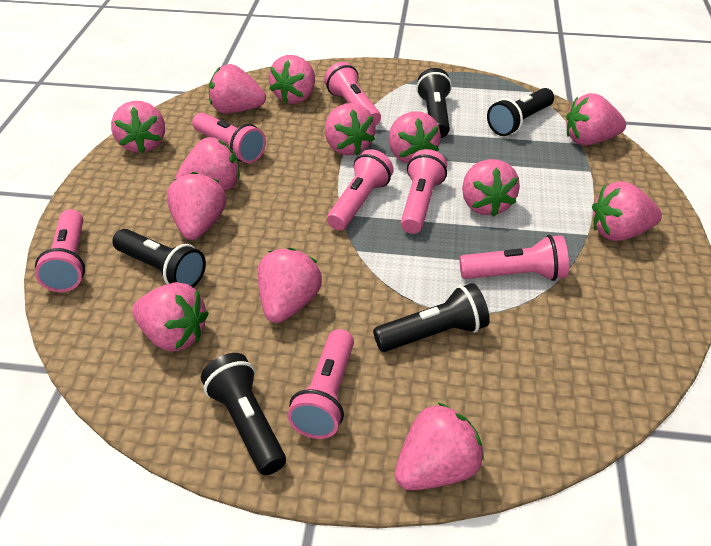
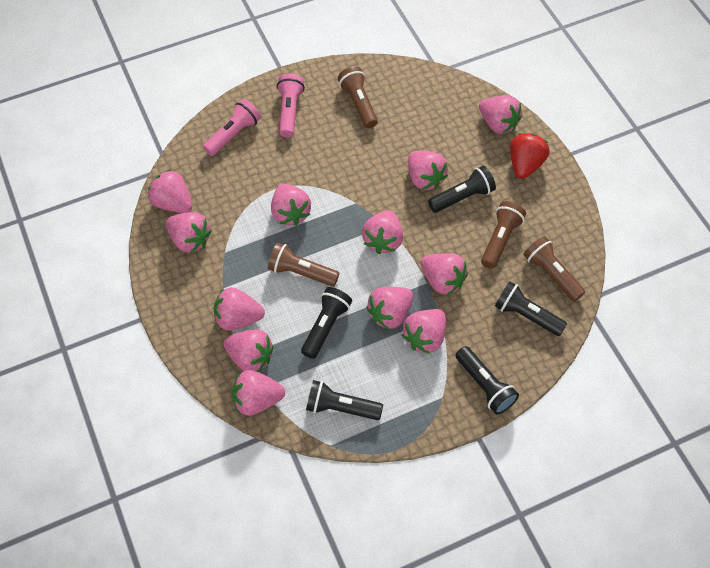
brown flashlight: 0 -> 4
pink flashlight: 7 -> 2
pink strawberry: 13 -> 12
red strawberry: 0 -> 1

